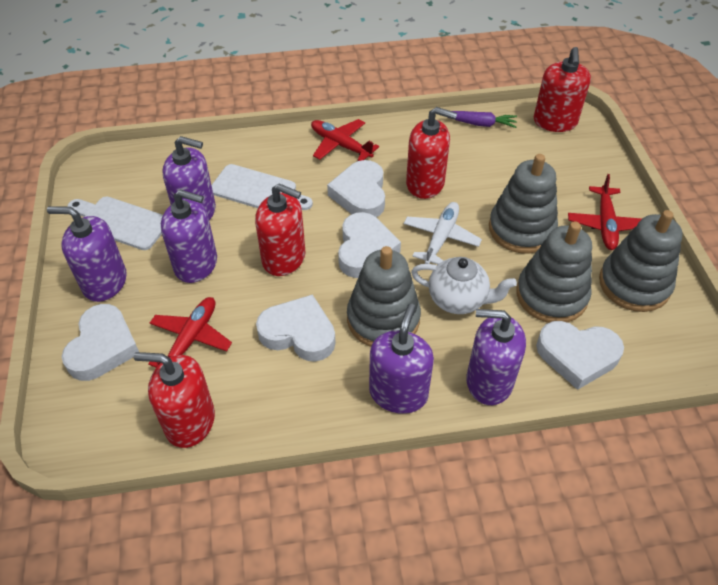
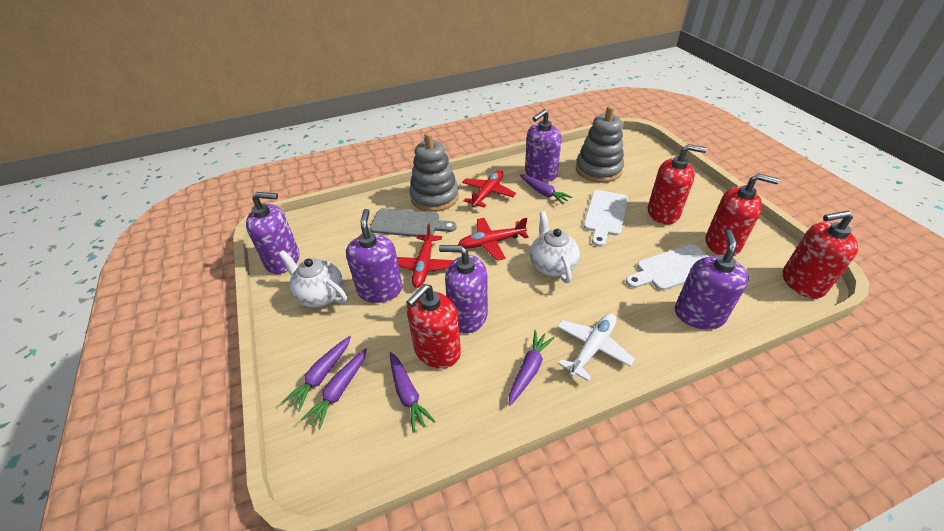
grey cutting board: 0 -> 1
grey stacking toy: 4 -> 2
purple carrot: 1 -> 5
white heart: 5 -> 0
white teapot: 1 -> 2

